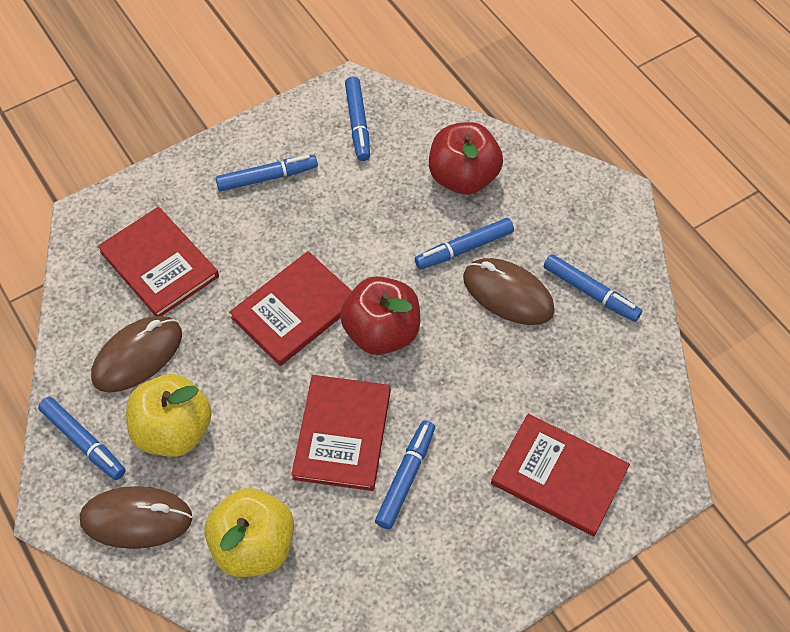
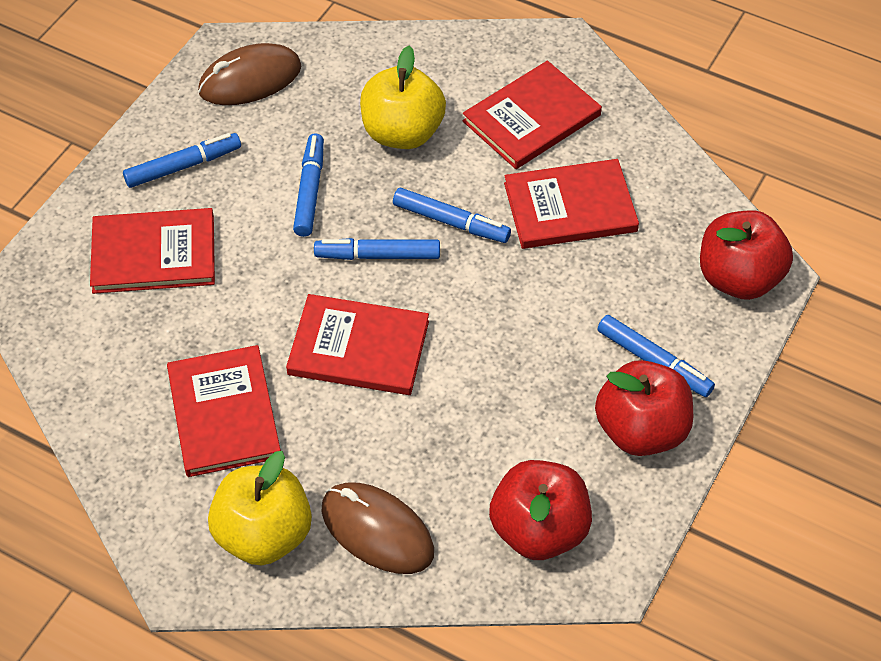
blue marker: 6 -> 5
brown mouse: 3 -> 2
red apple: 2 -> 3
red book: 4 -> 5

